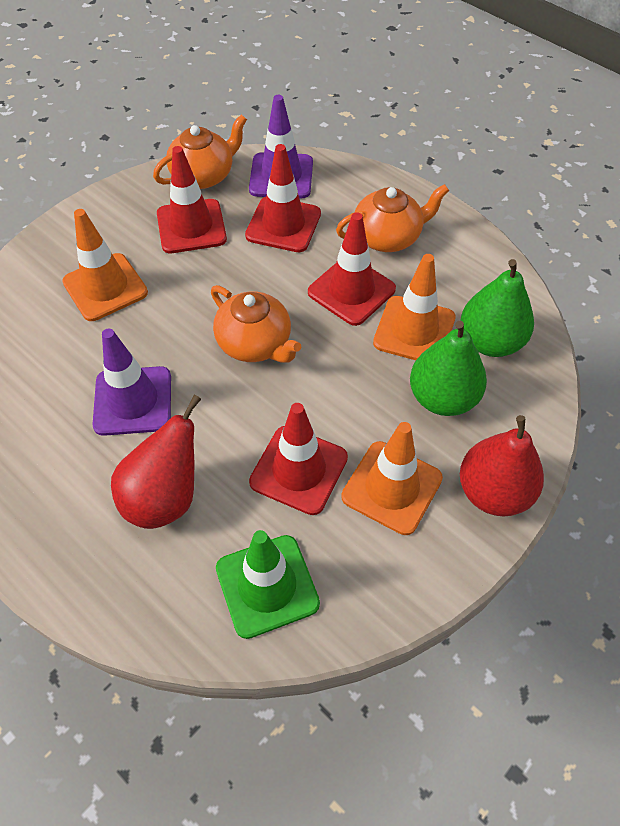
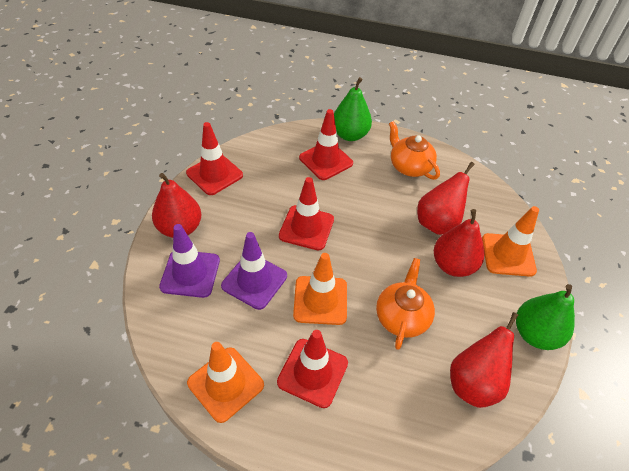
green traffic cone: 1 -> 0
orange teapot: 3 -> 2
red pear: 2 -> 4

